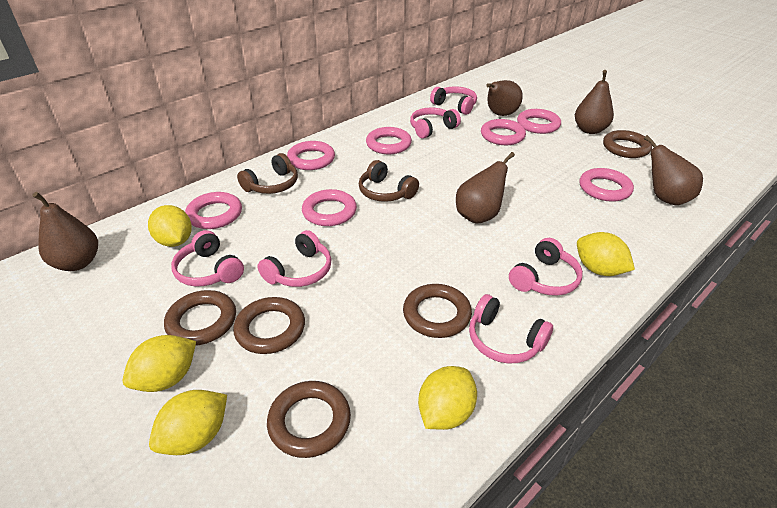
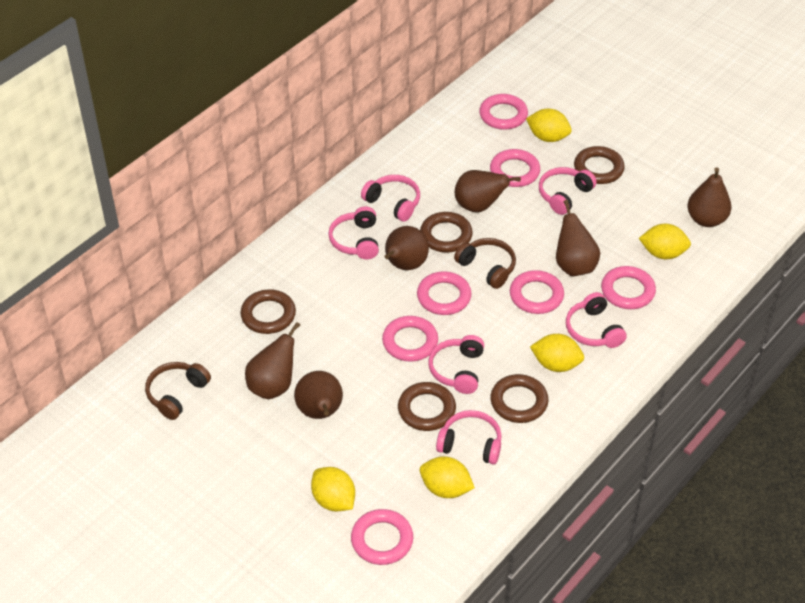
brown pear: 5 -> 6

